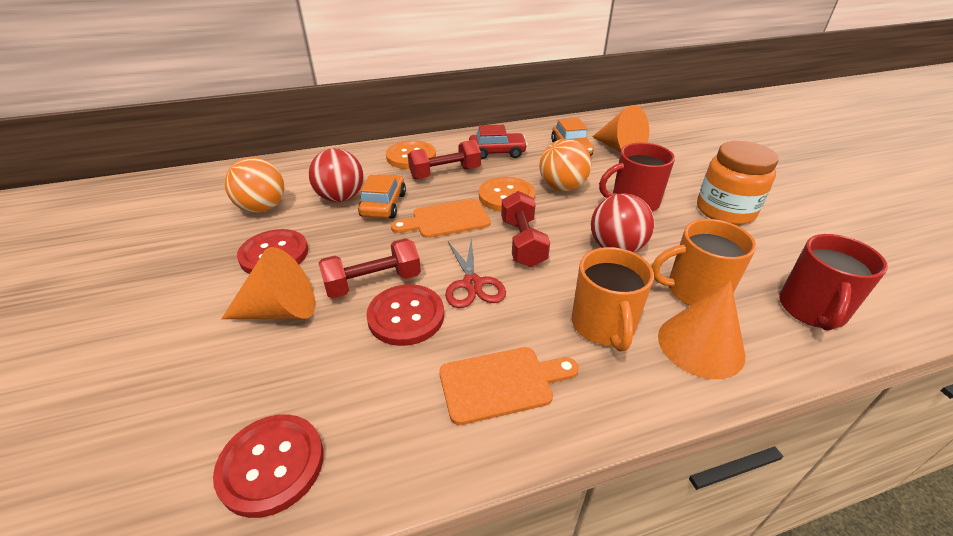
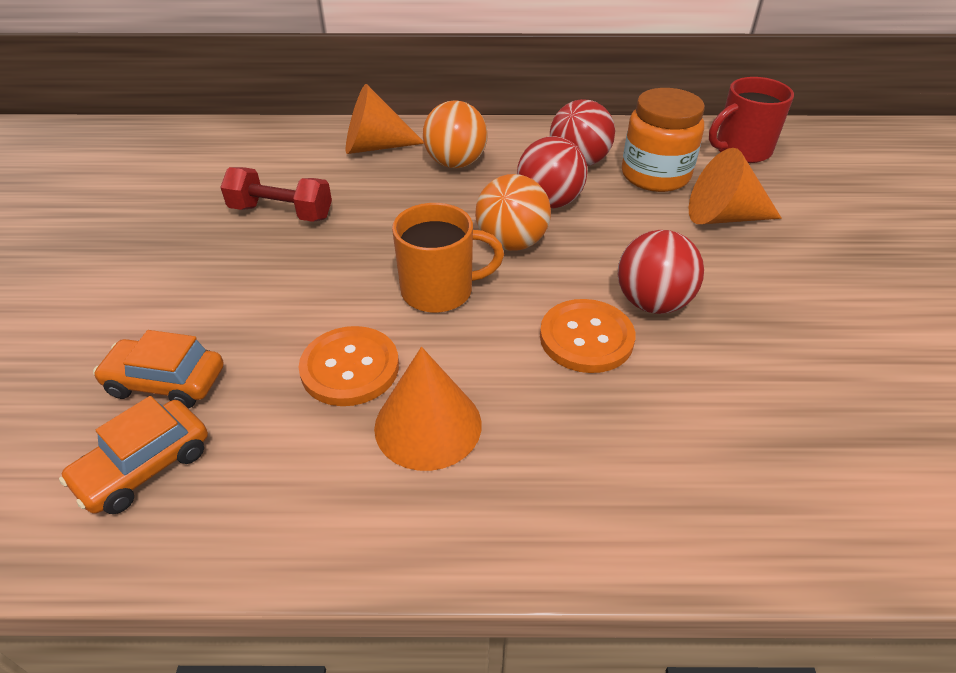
orange cutting board: 2 -> 0
orange mug: 2 -> 1
red ball: 2 -> 3
red button: 3 -> 0
red car: 1 -> 0
red dumbbell: 3 -> 1
red mug: 2 -> 1
red scissors: 1 -> 0

